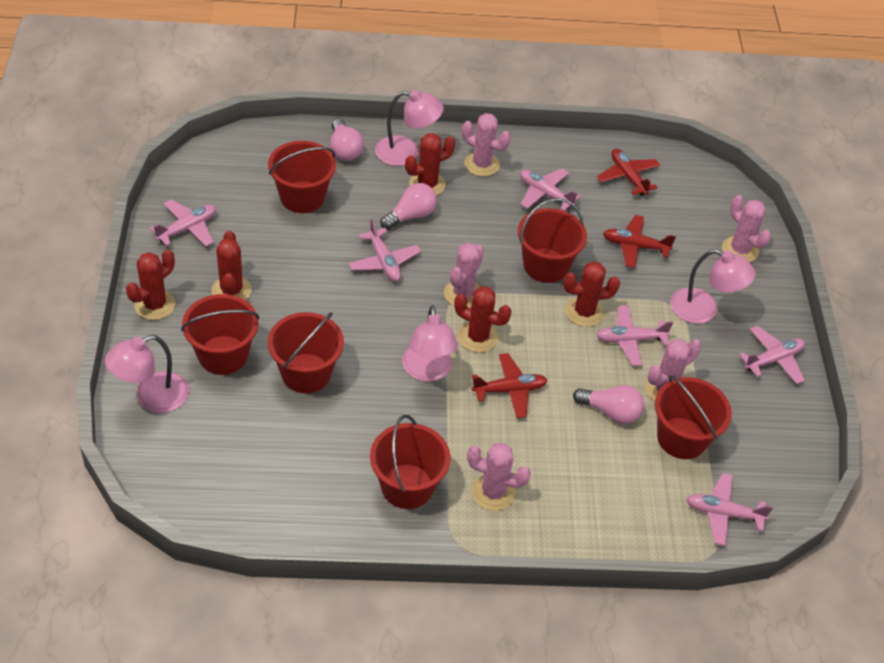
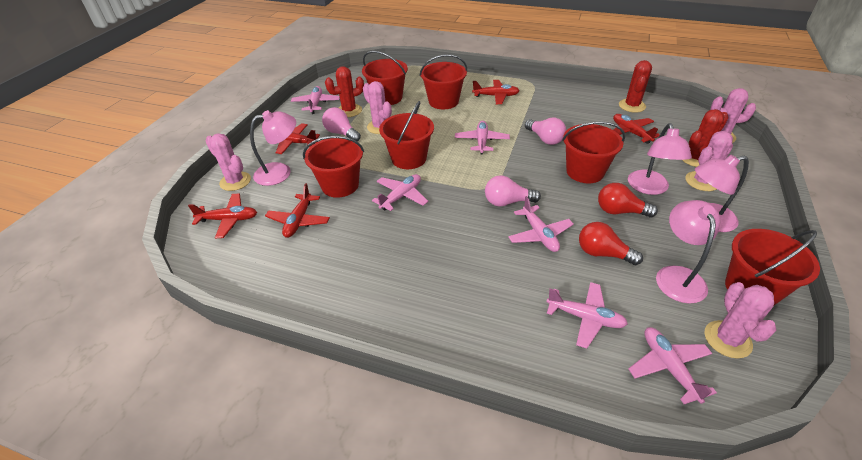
red cactus: 5 -> 3
red light bulb: 0 -> 2
red plane: 3 -> 5

